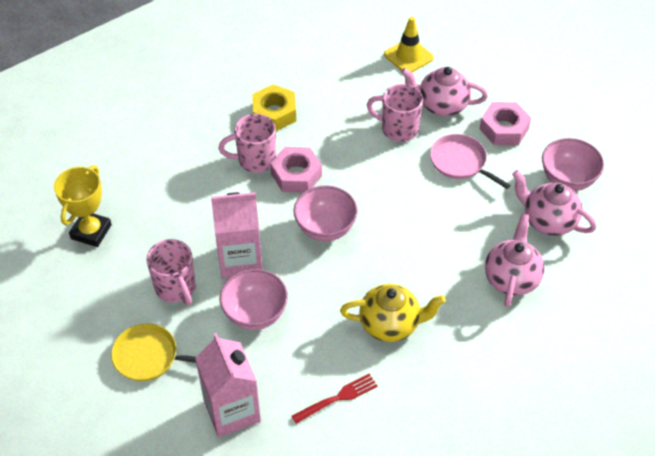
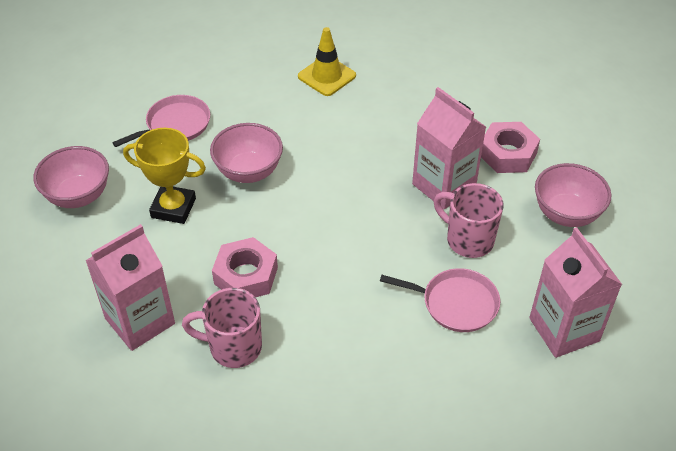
pink carton: 2 -> 3
pink mug: 3 -> 2
pink pan: 1 -> 2
pink teapot: 3 -> 0
red fork: 1 -> 0
yellow nut: 1 -> 0
yellow pan: 1 -> 0
yellow teapot: 1 -> 0

